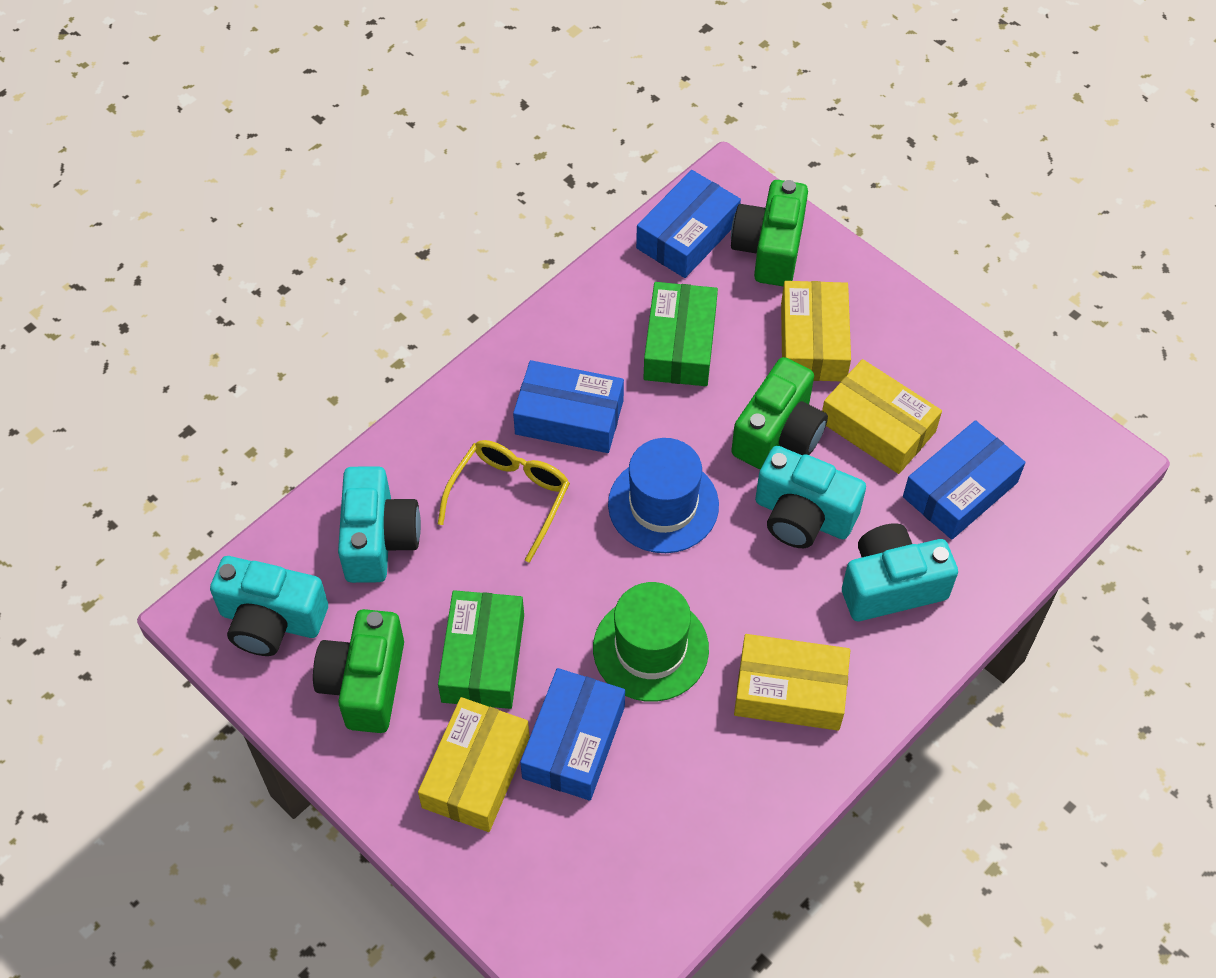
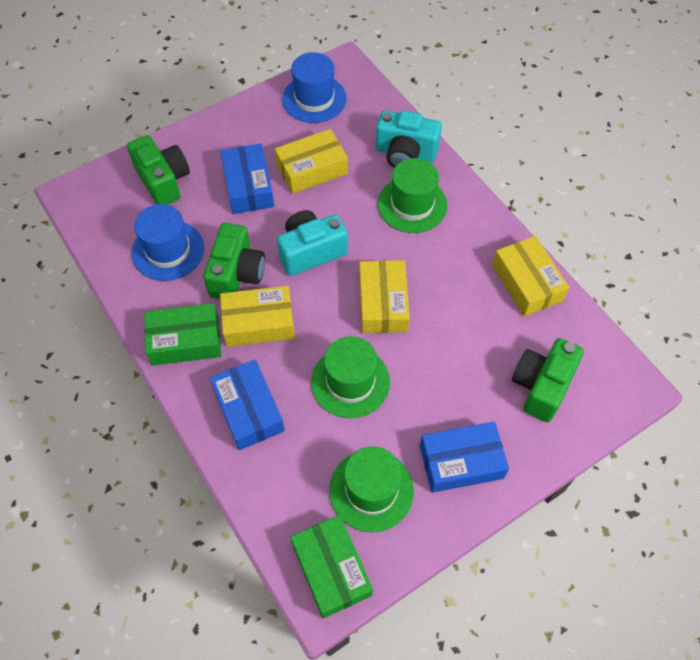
blue box: 4 -> 3
blue hat: 1 -> 2
green hat: 1 -> 3
turquoise camera: 4 -> 2
yellow glasses: 1 -> 0

